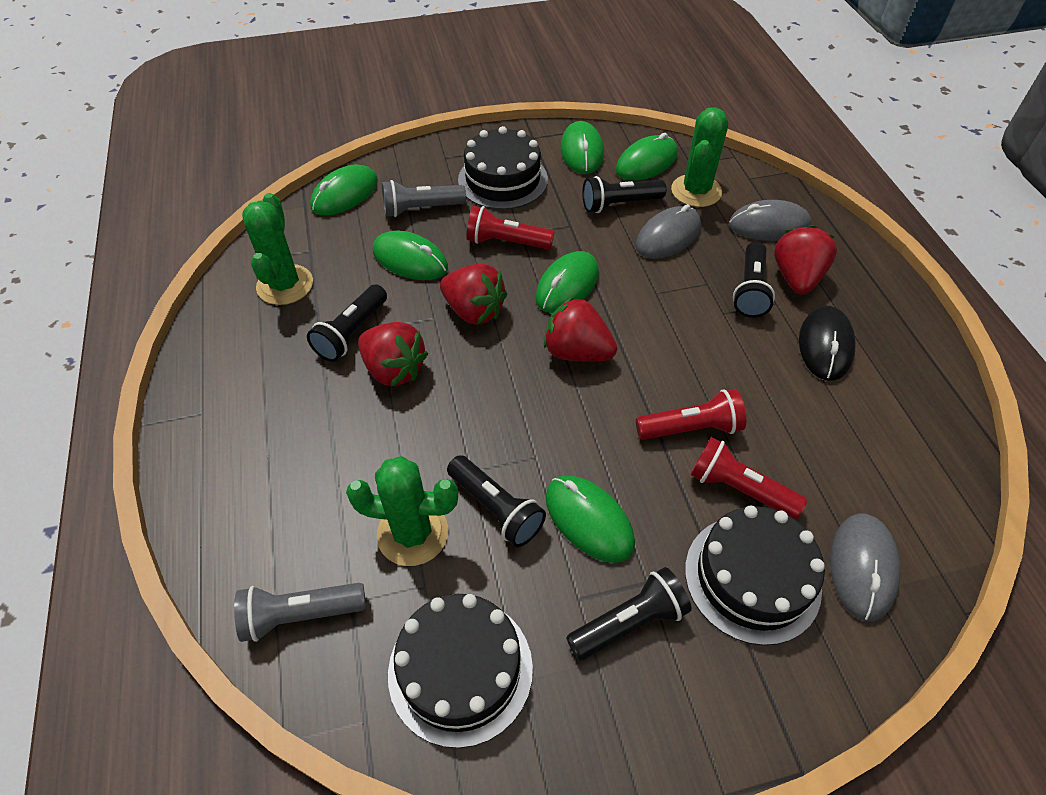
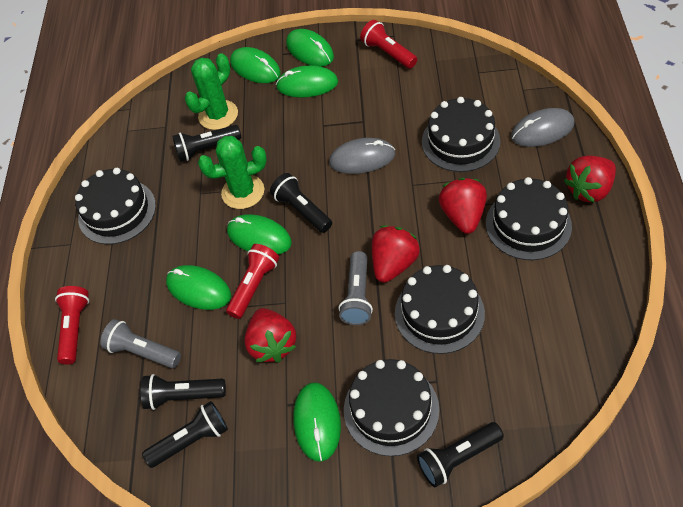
black cake: 3 -> 5
black mouse: 1 -> 0
green cactus: 3 -> 2
grey mouse: 3 -> 2

